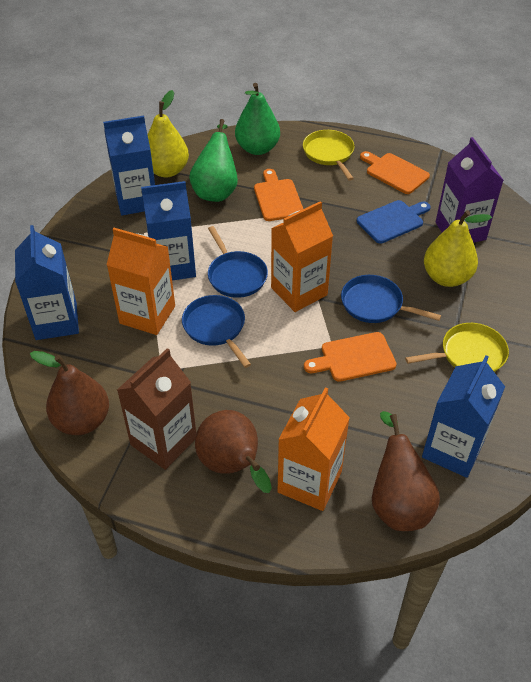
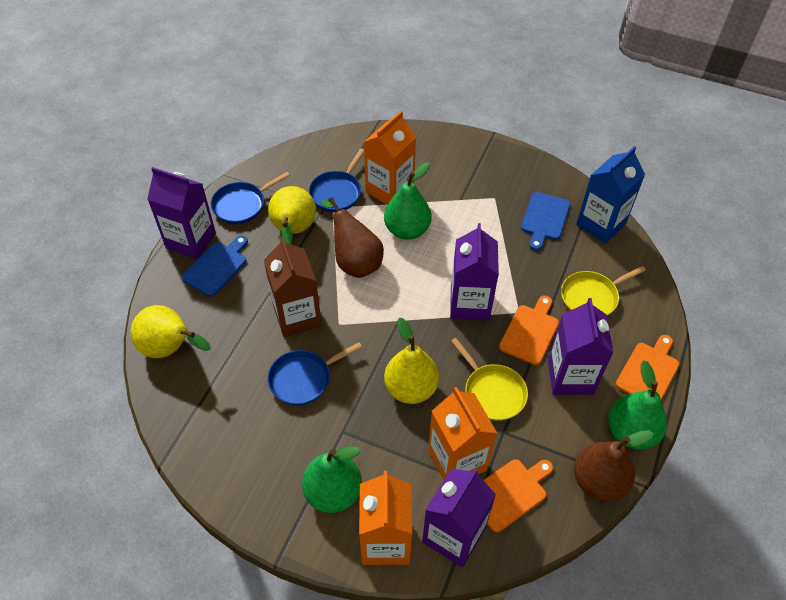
blue carton: 4 -> 1
blue cutting board: 1 -> 2
brown pear: 3 -> 2
green pear: 2 -> 3
purple carton: 1 -> 4
yellow pear: 2 -> 3

